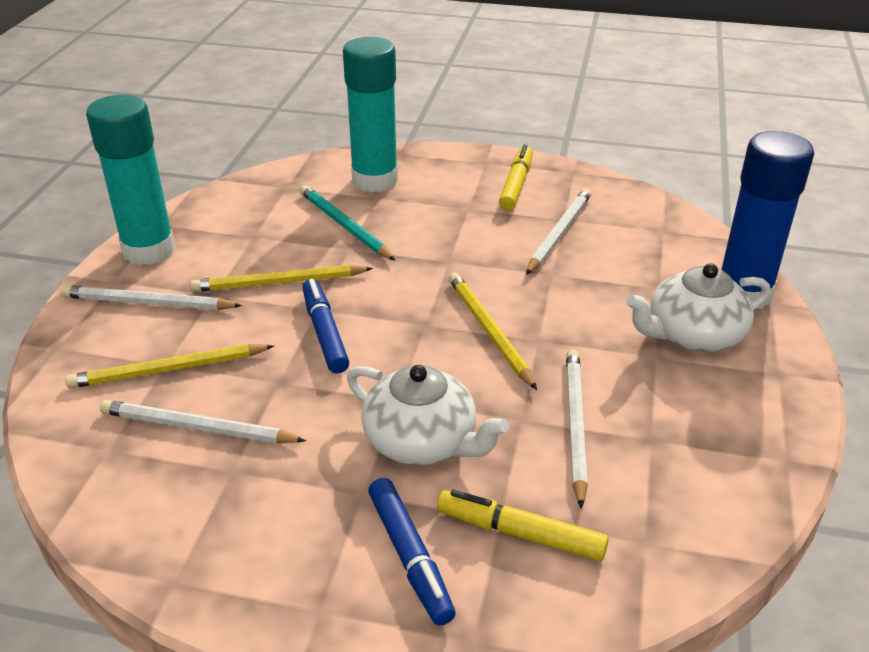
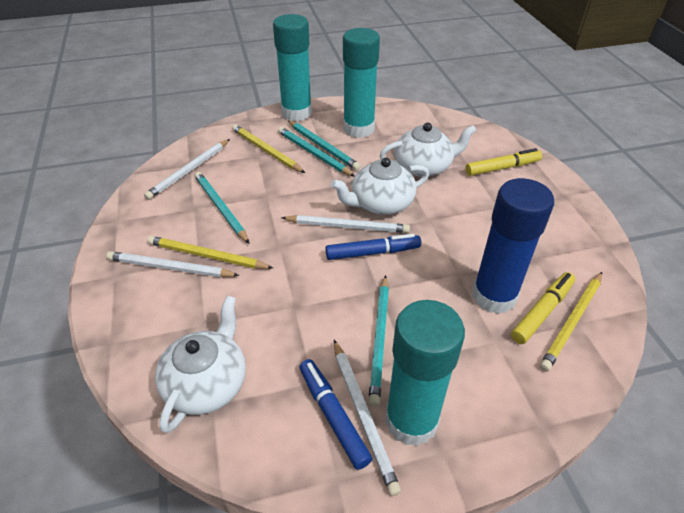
turquoise glue stick: 2 -> 3
turquoise pencil: 1 -> 4
white teapot: 2 -> 3

